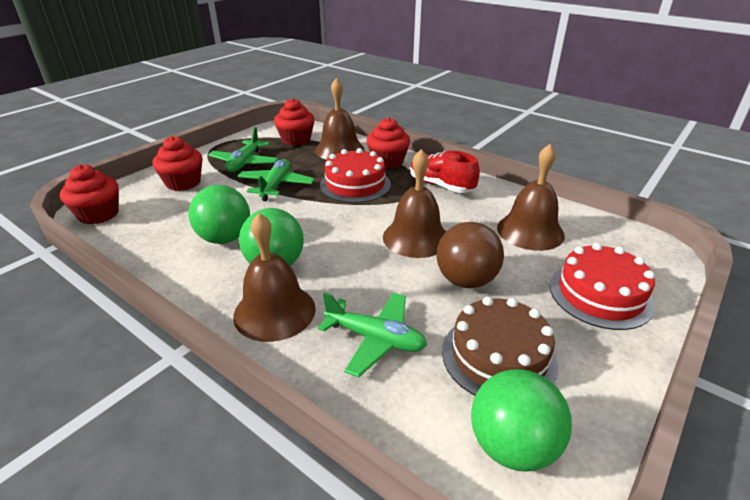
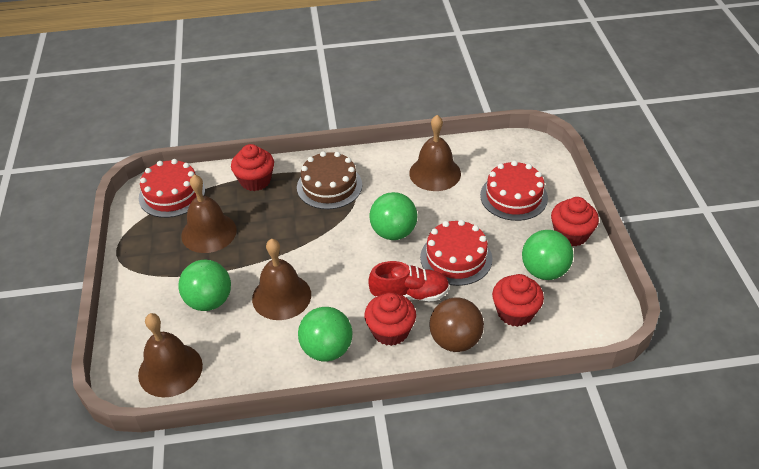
green ball: 3 -> 4
green plane: 3 -> 0
red cake: 2 -> 3

